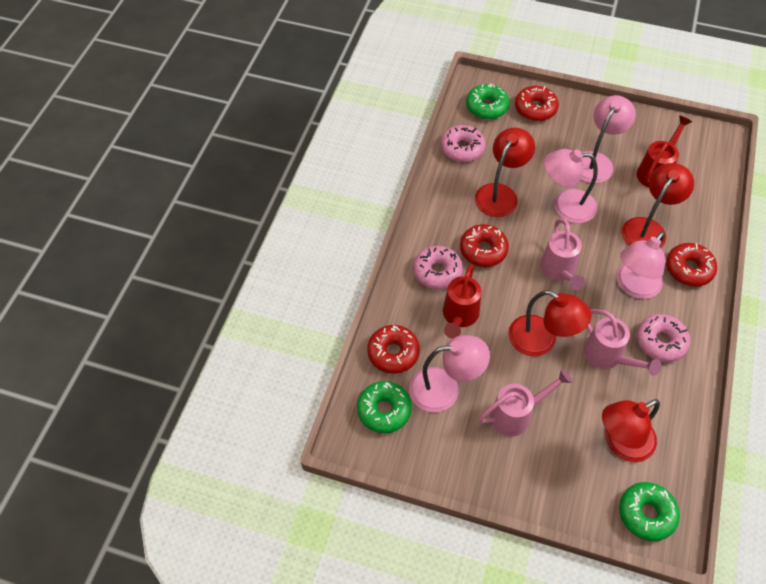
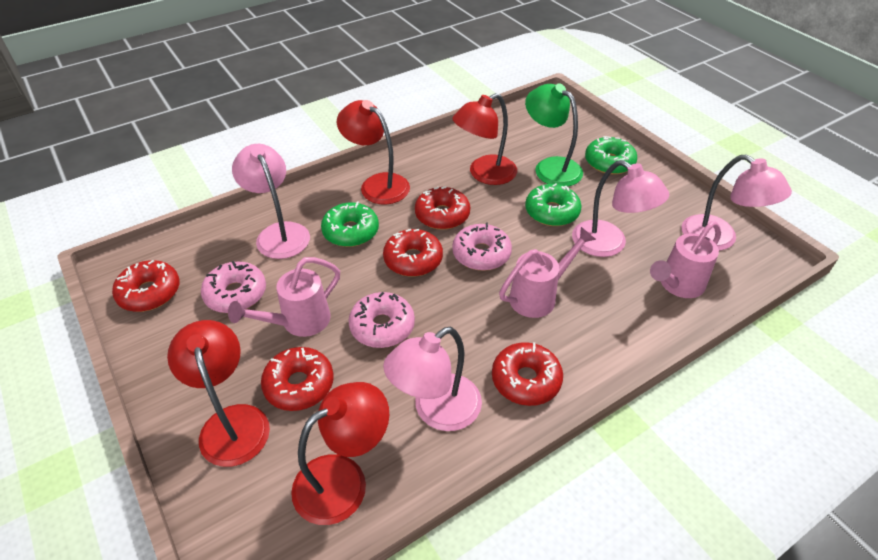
green lamp: 0 -> 1
red donut: 4 -> 5
red watering can: 2 -> 0

